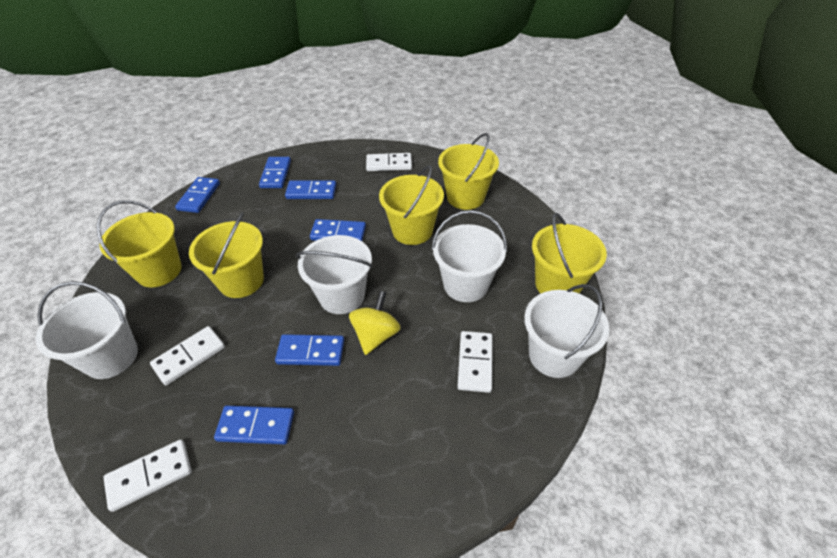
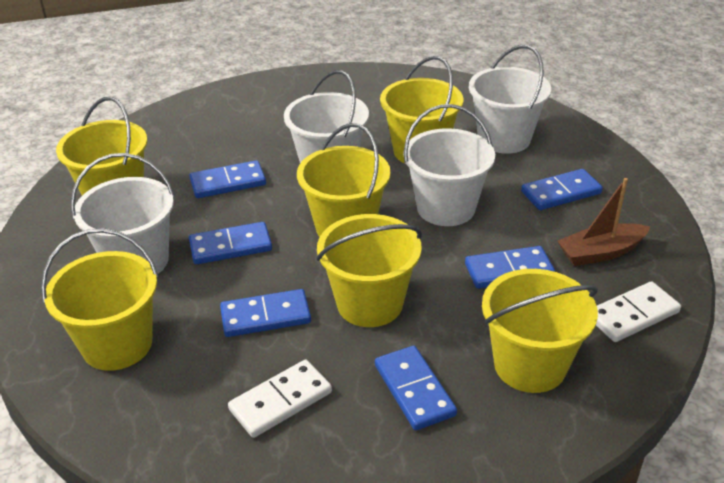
brown boat: 0 -> 1
white domino: 4 -> 2
yellow bucket: 5 -> 6
yellow spinning top: 1 -> 0

